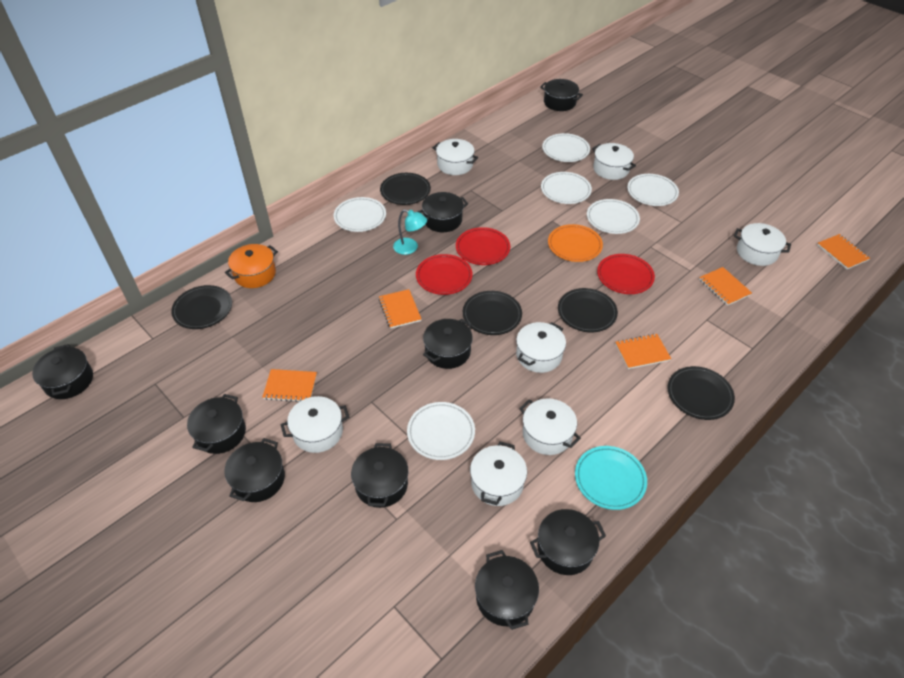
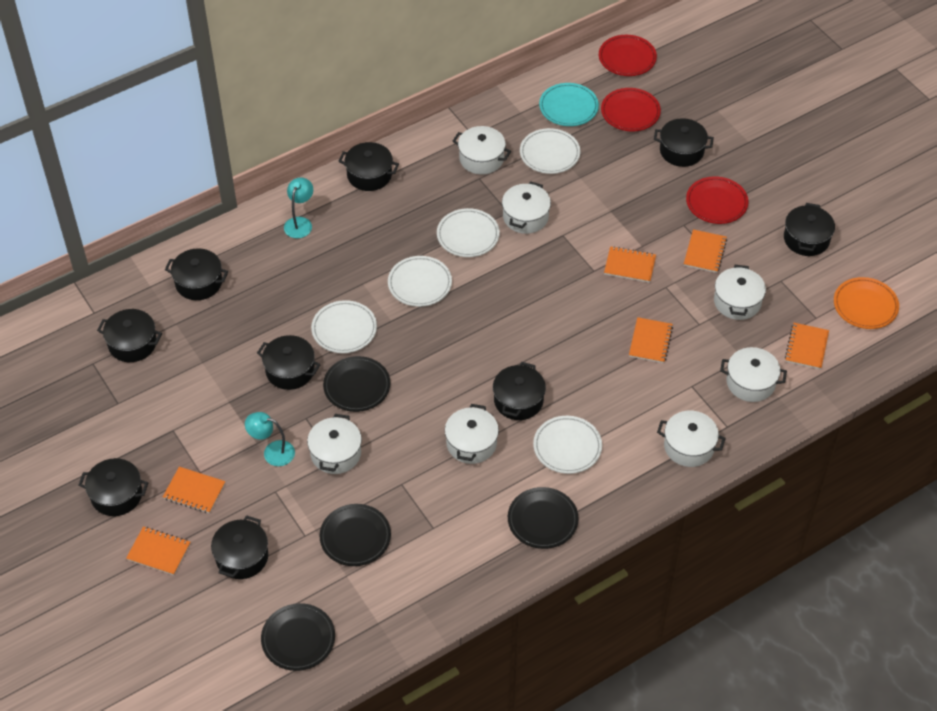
black plate: 5 -> 4
orange notebook: 5 -> 6
orange pot: 1 -> 0
turquoise lamp: 1 -> 2
white plate: 6 -> 5

